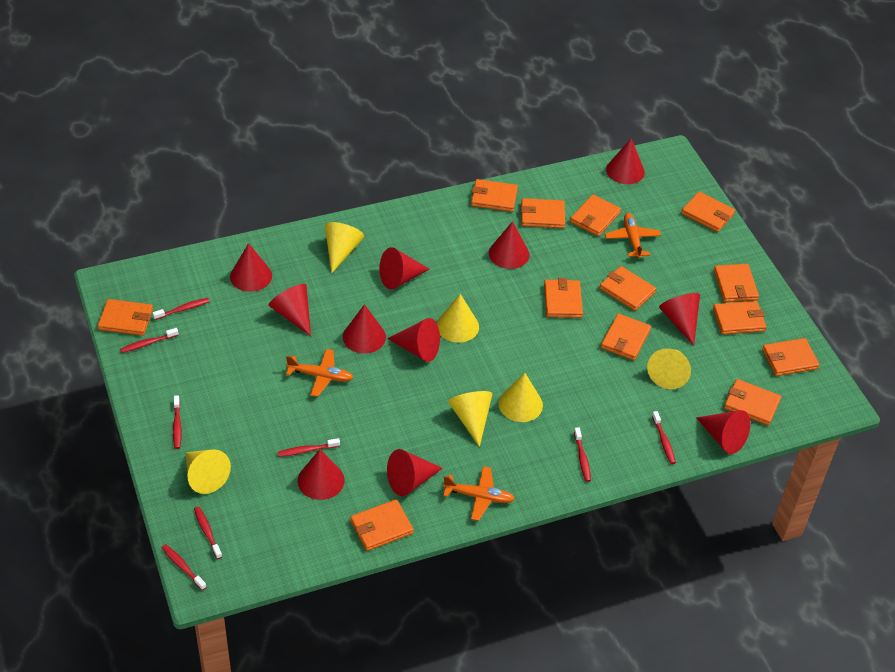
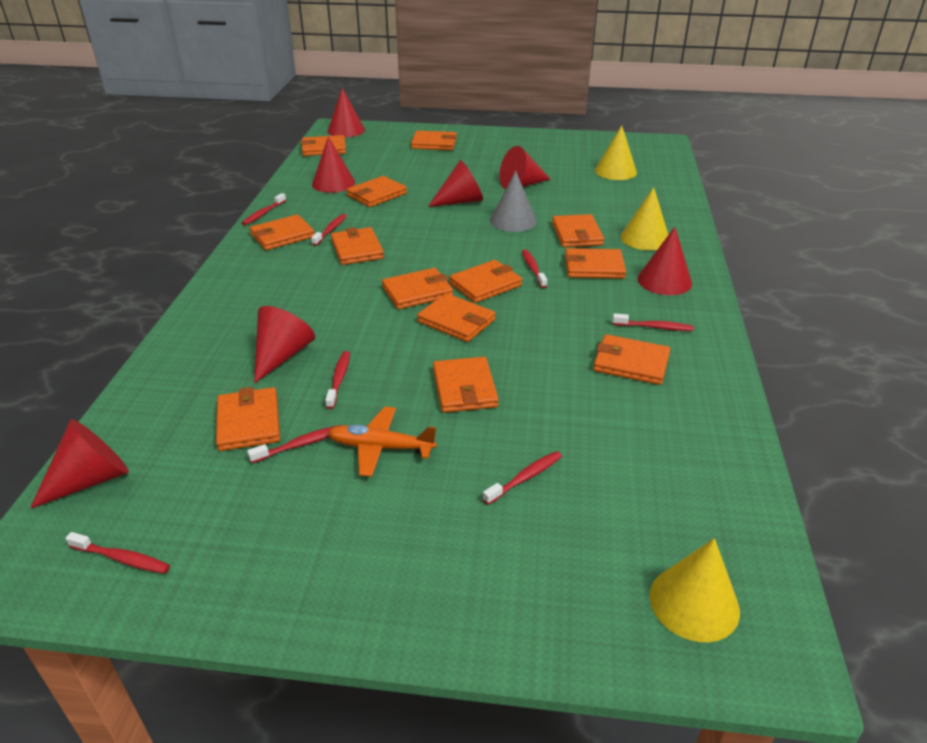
grey cone: 0 -> 1
orange plane: 3 -> 1
red cone: 11 -> 7
yellow cone: 6 -> 3

